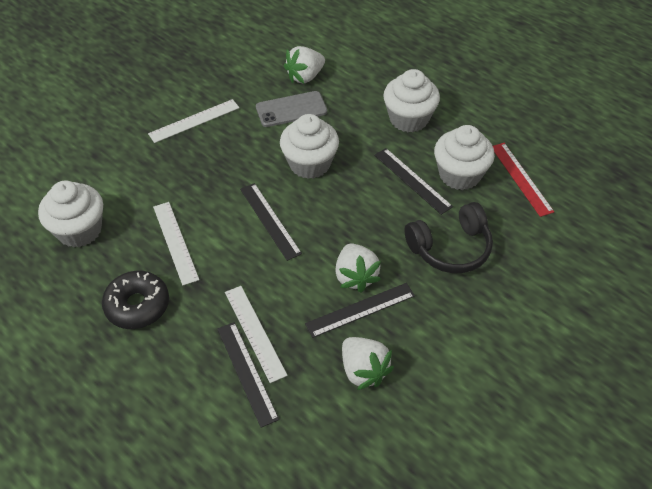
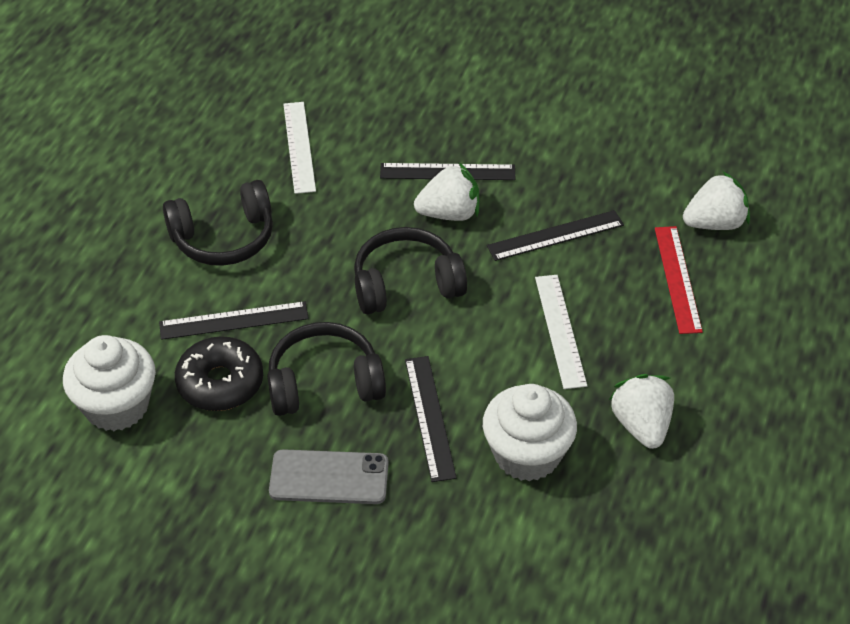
black headphones: 1 -> 3
white cupcake: 4 -> 2
white ruler: 3 -> 2

